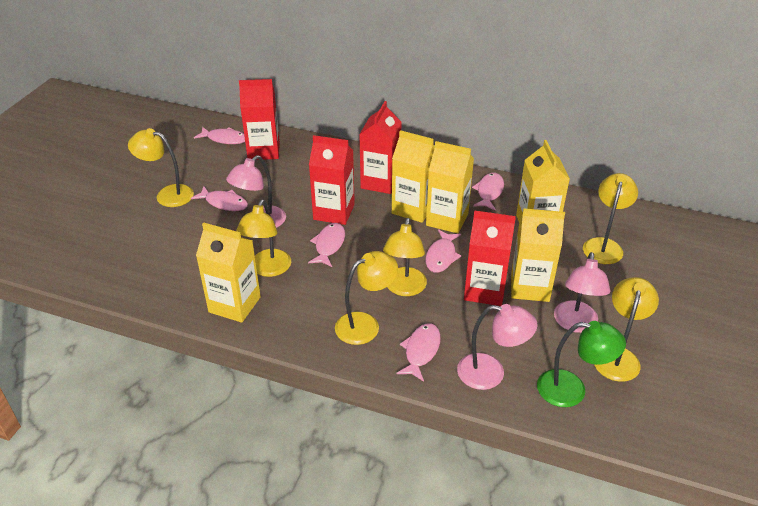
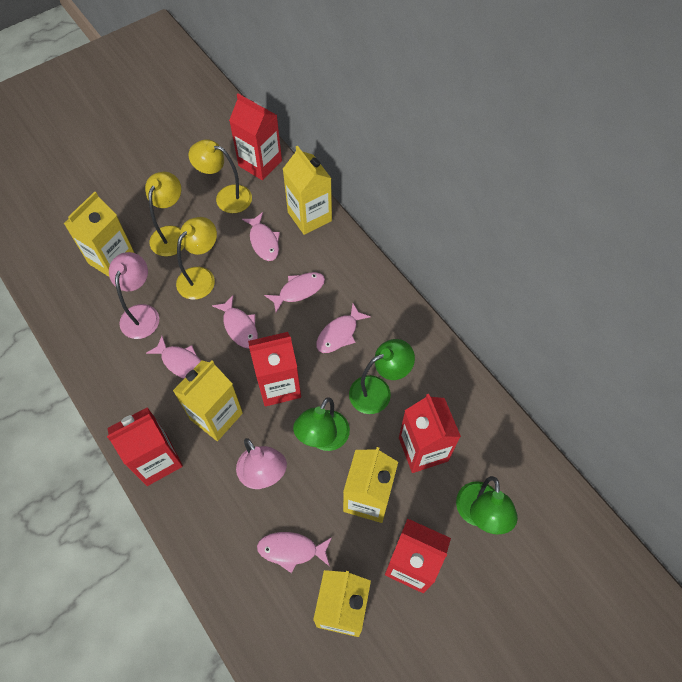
green lamp: 1 -> 3
pink lamp: 3 -> 2
red carton: 4 -> 5
yellow lamp: 6 -> 3

